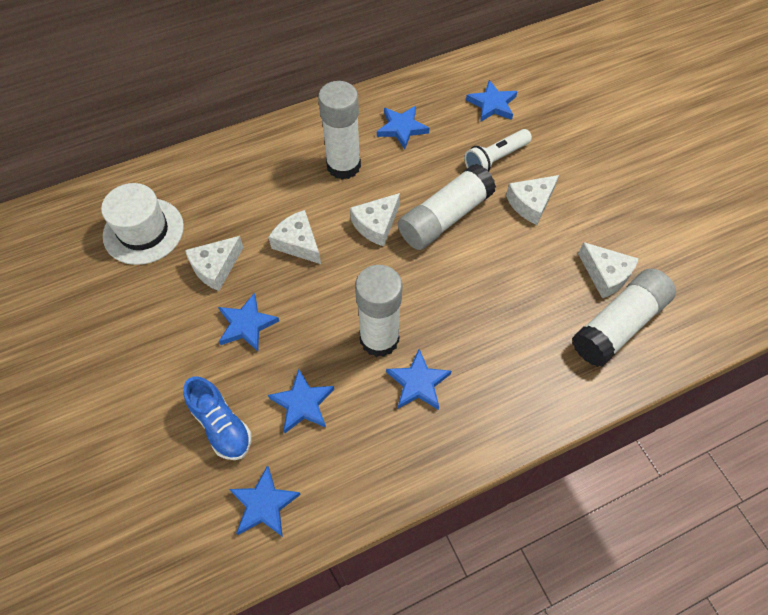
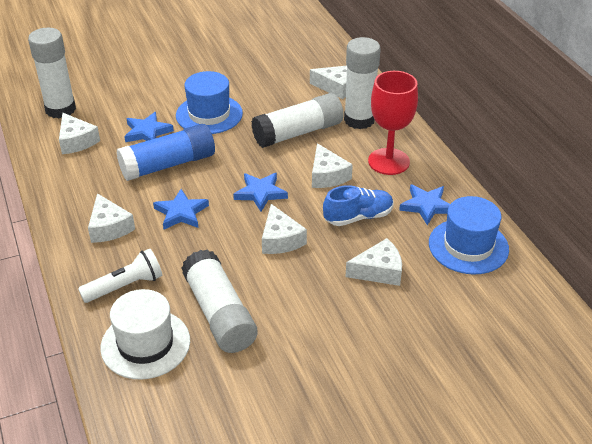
blue glue stick: 0 -> 1
blue hat: 0 -> 2
blue star: 6 -> 4
red goblet: 0 -> 1
white cheese: 5 -> 6

